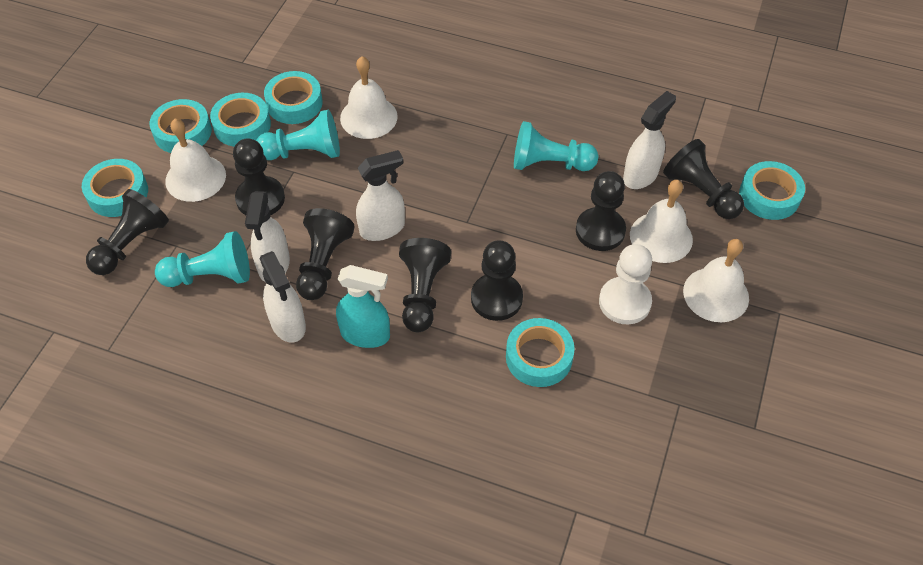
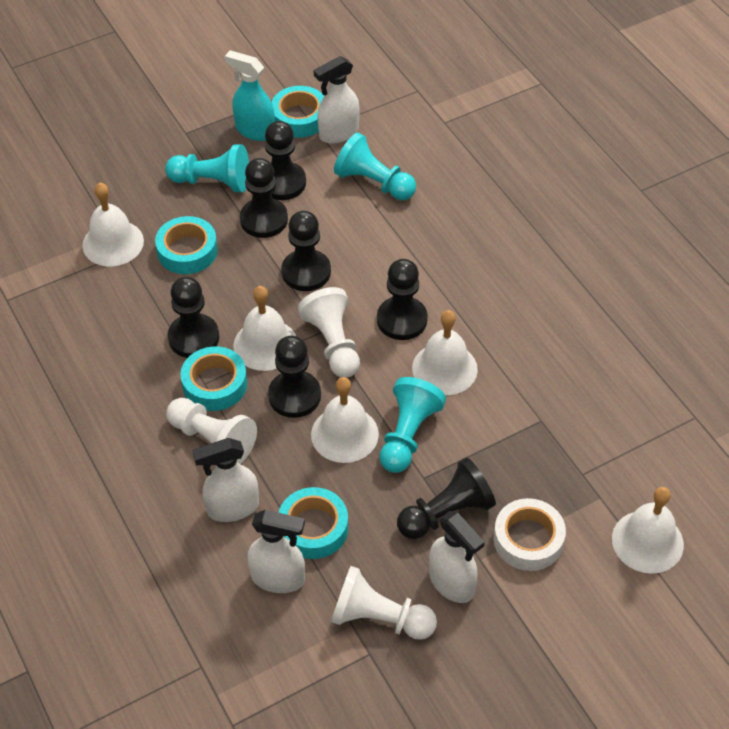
turquoise tape: 6 -> 4
white bell: 4 -> 5
white pawn: 1 -> 3
white tape: 0 -> 1

